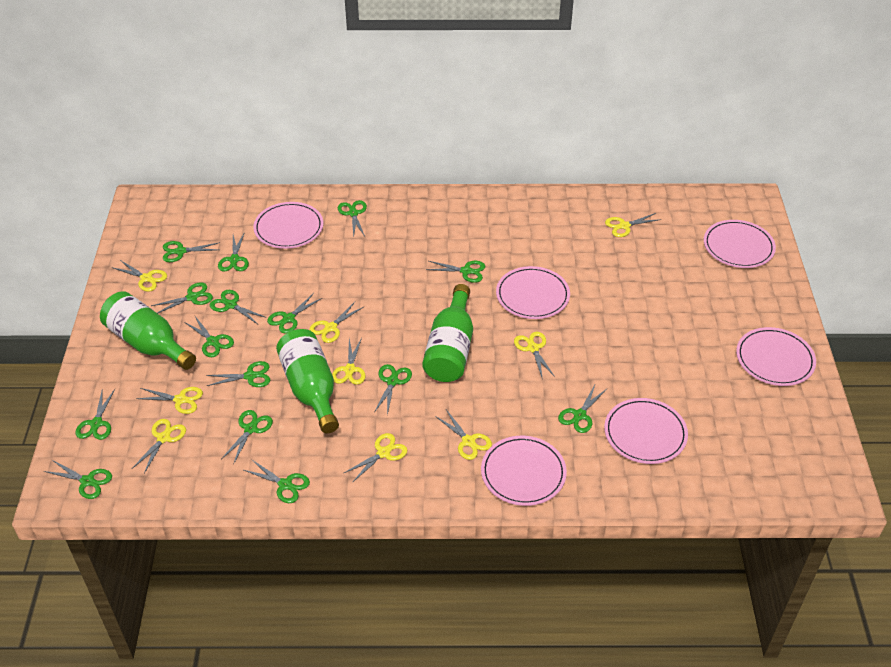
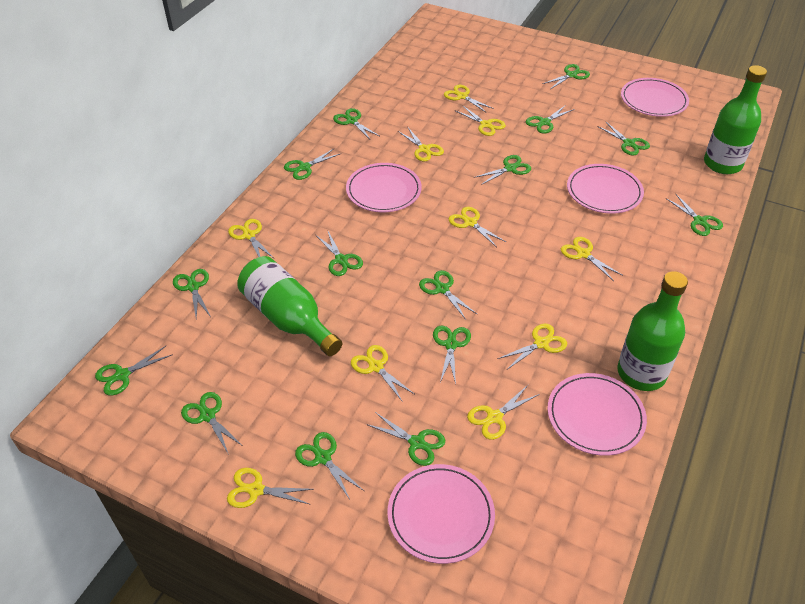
pink plate: 6 -> 5
yellow scissors: 9 -> 10

